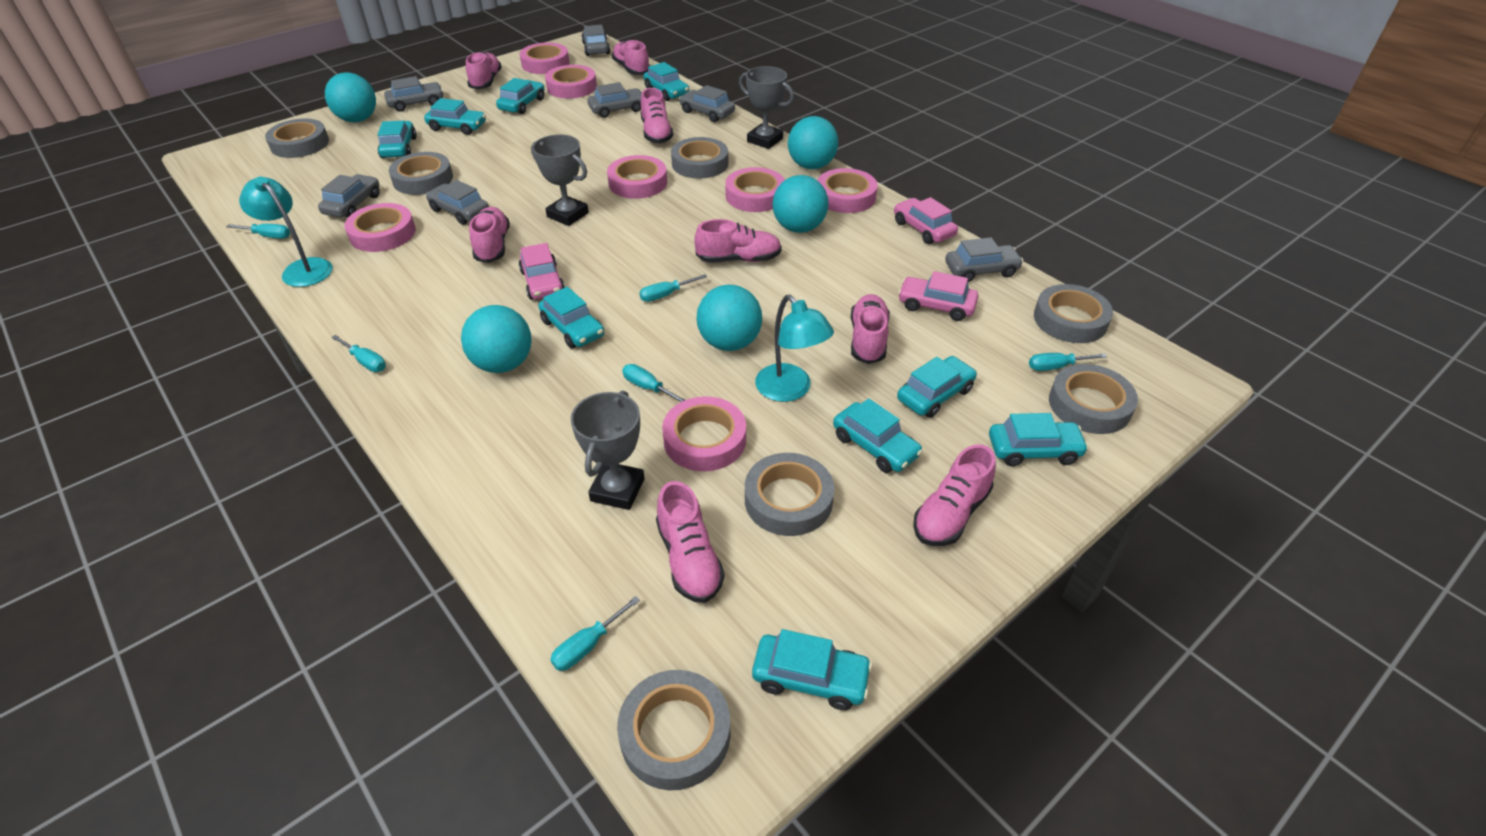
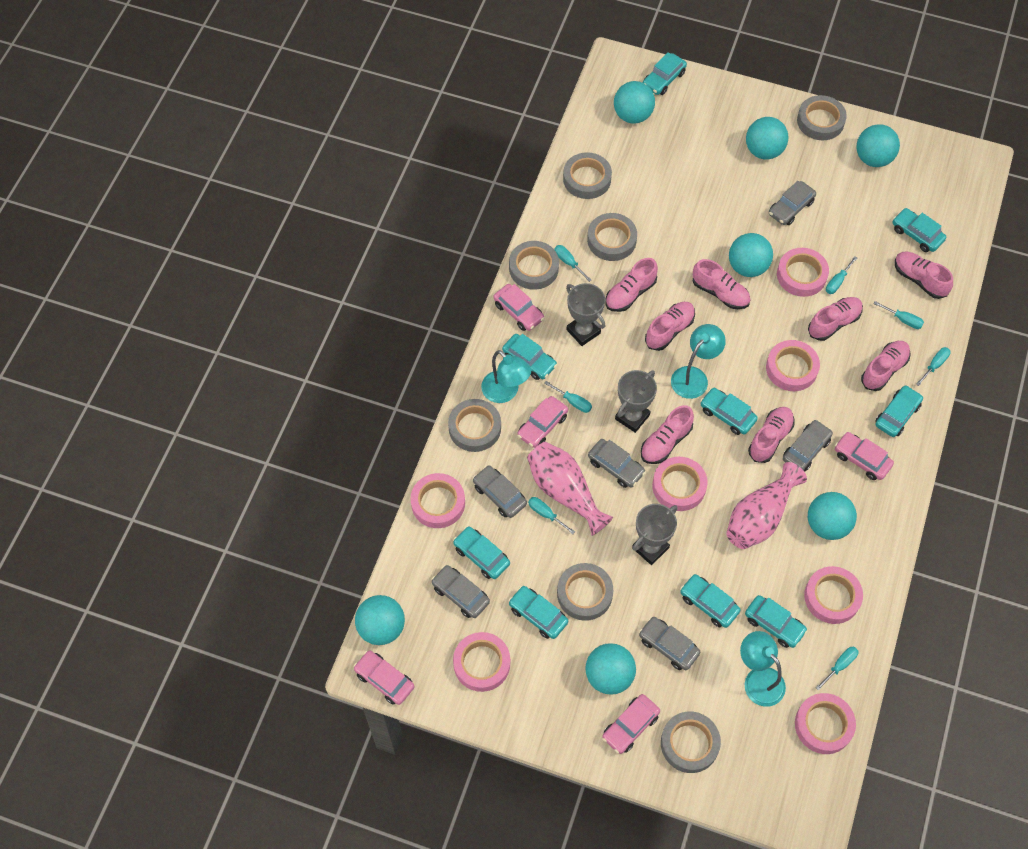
grey car: 7 -> 6
pink car: 3 -> 5
pink vase: 0 -> 2
turquoise ball: 5 -> 7
turquoise lamp: 2 -> 3
turquoise screwdriver: 6 -> 7

